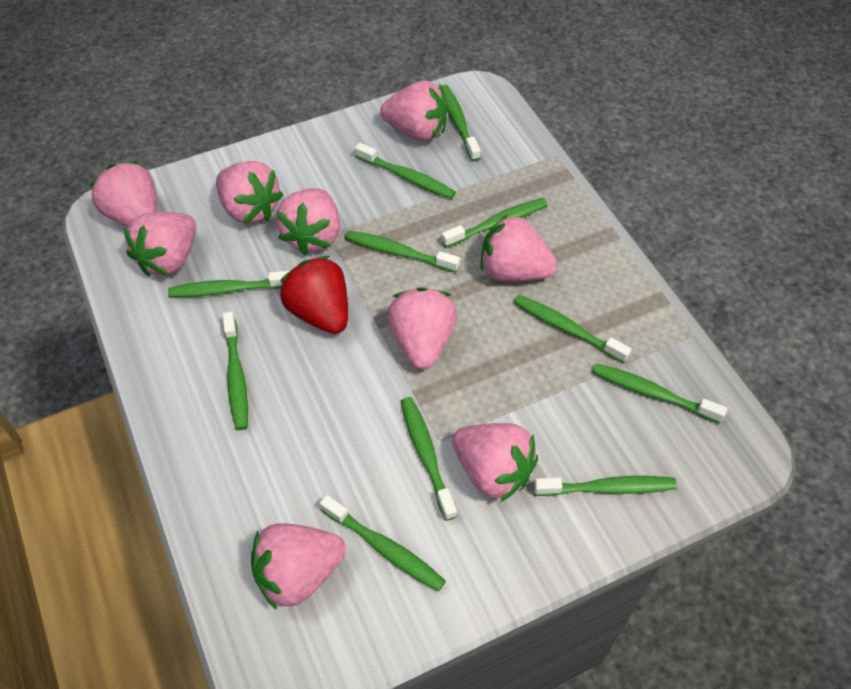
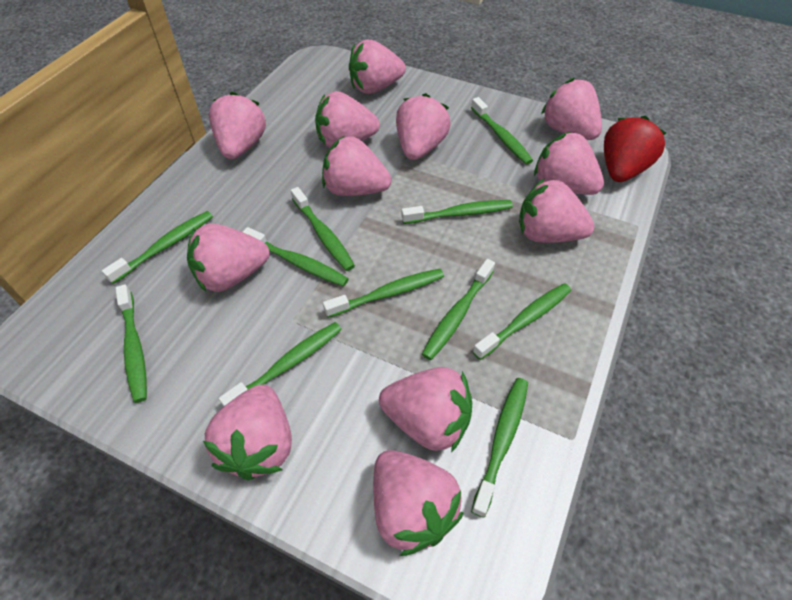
pink strawberry: 9 -> 12

